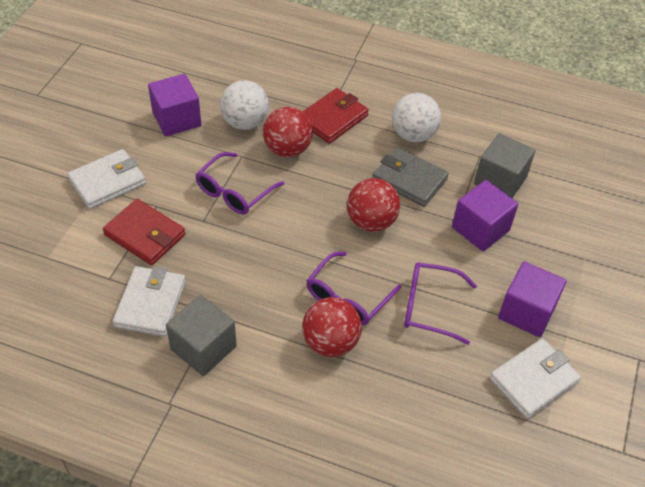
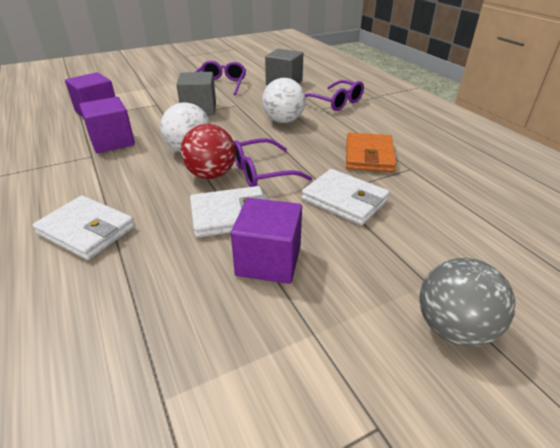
grey ball: 0 -> 1
grey wallet: 1 -> 0
orange wallet: 0 -> 1
red ball: 3 -> 1
red wallet: 2 -> 0

